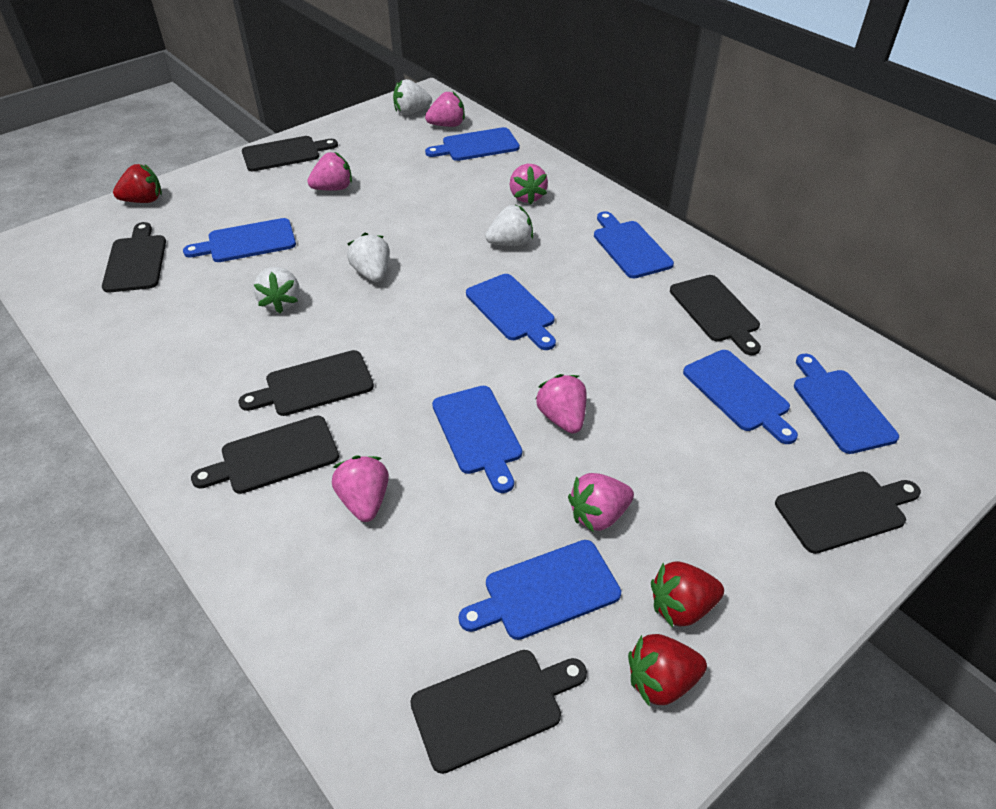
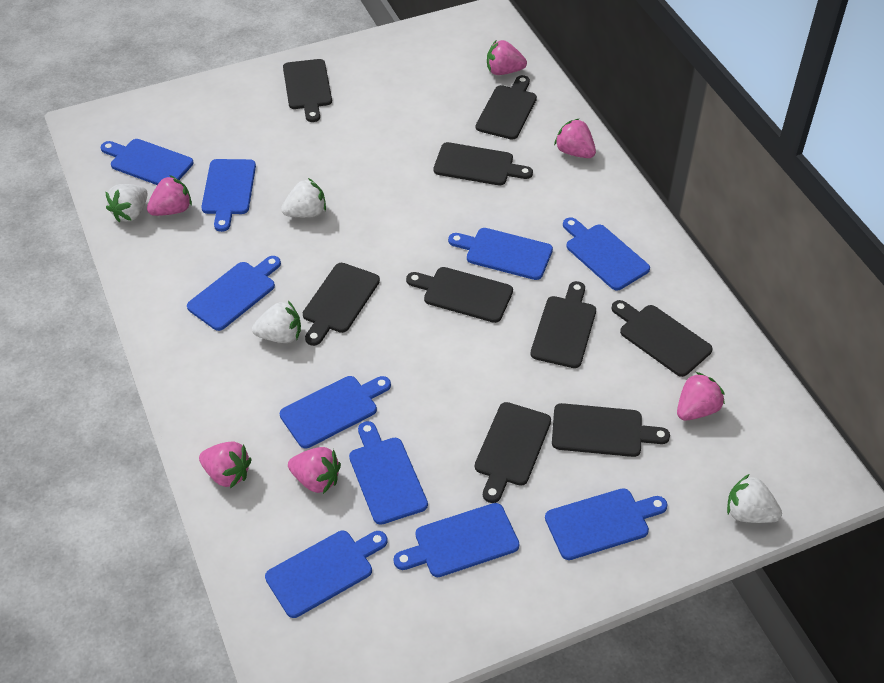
black cutting board: 7 -> 9
blue cutting board: 8 -> 10
red strawberry: 3 -> 0

